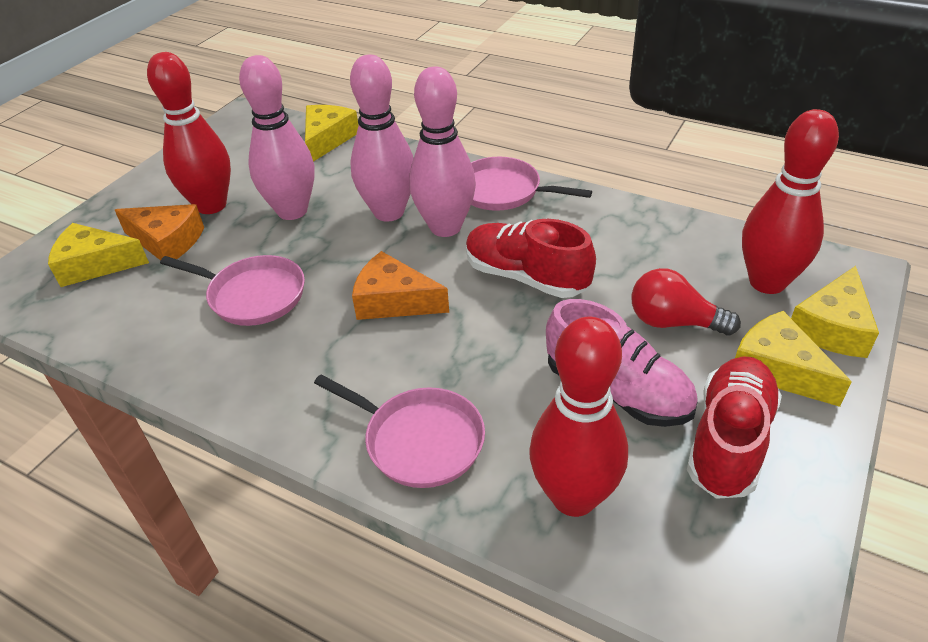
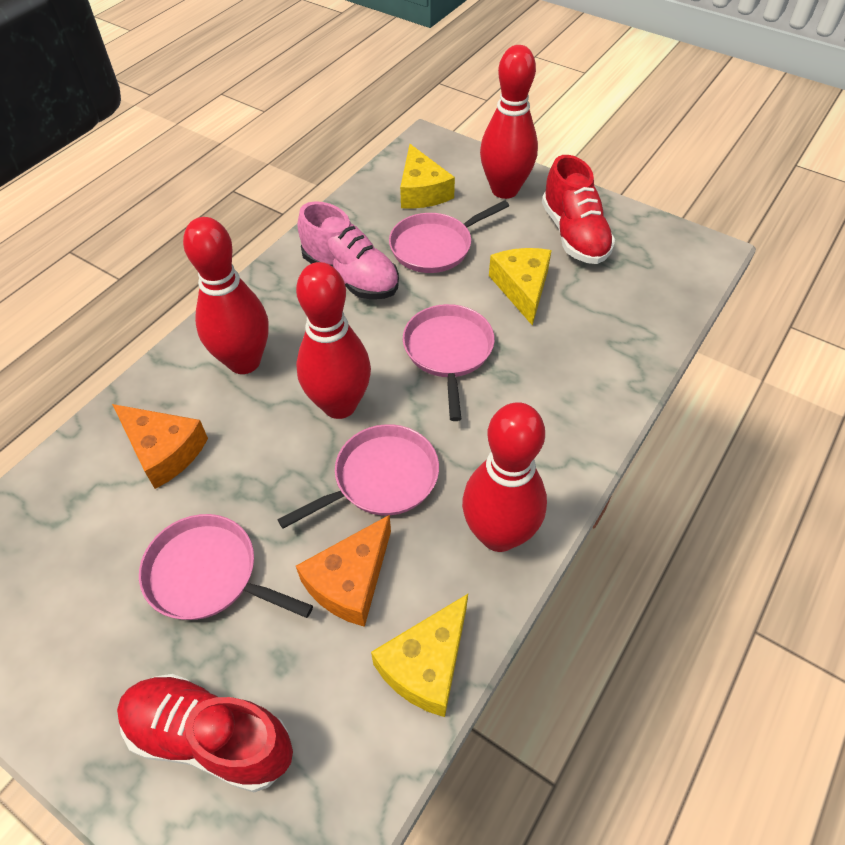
pink bowling pin: 3 -> 0
pink pan: 3 -> 4
red bowling pin: 3 -> 4
red light bulb: 1 -> 0
yellow cheese: 4 -> 3

